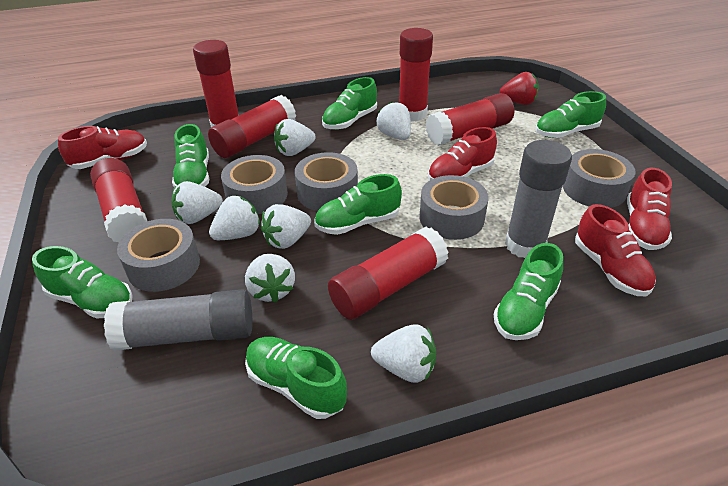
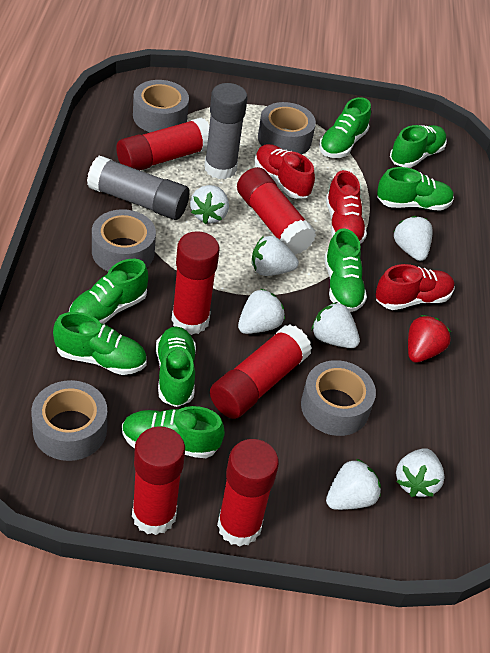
green shoe: 7 -> 8
red shoe: 4 -> 3

